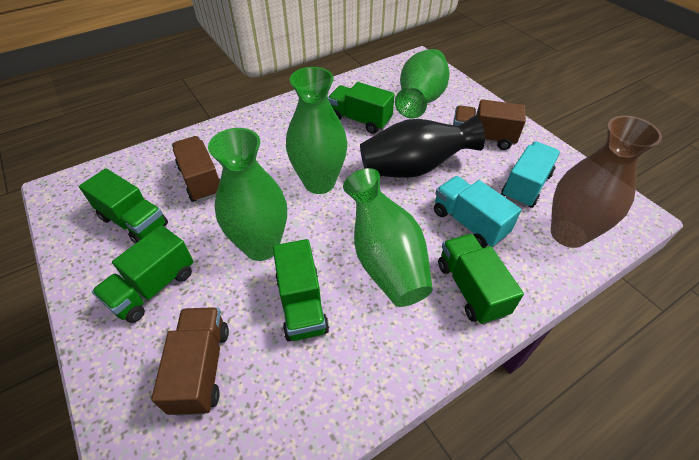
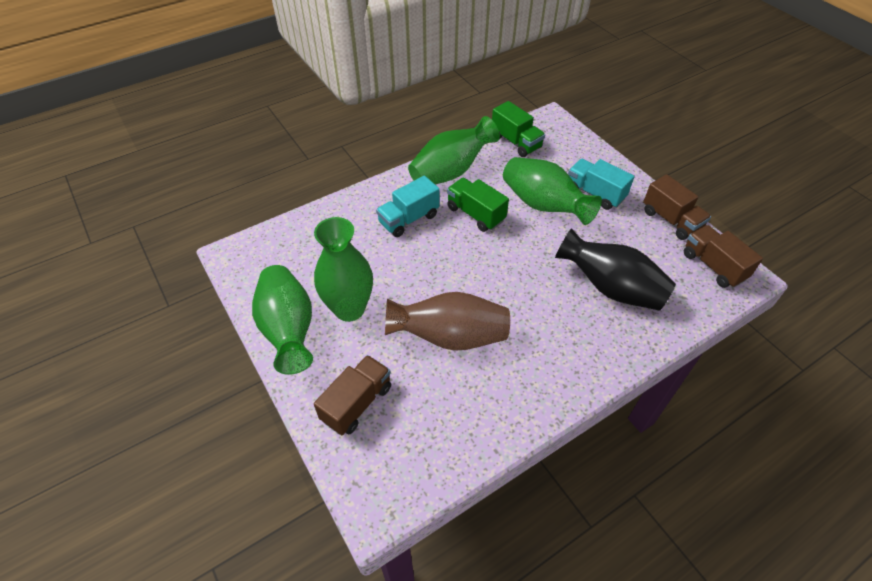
green truck: 5 -> 2

